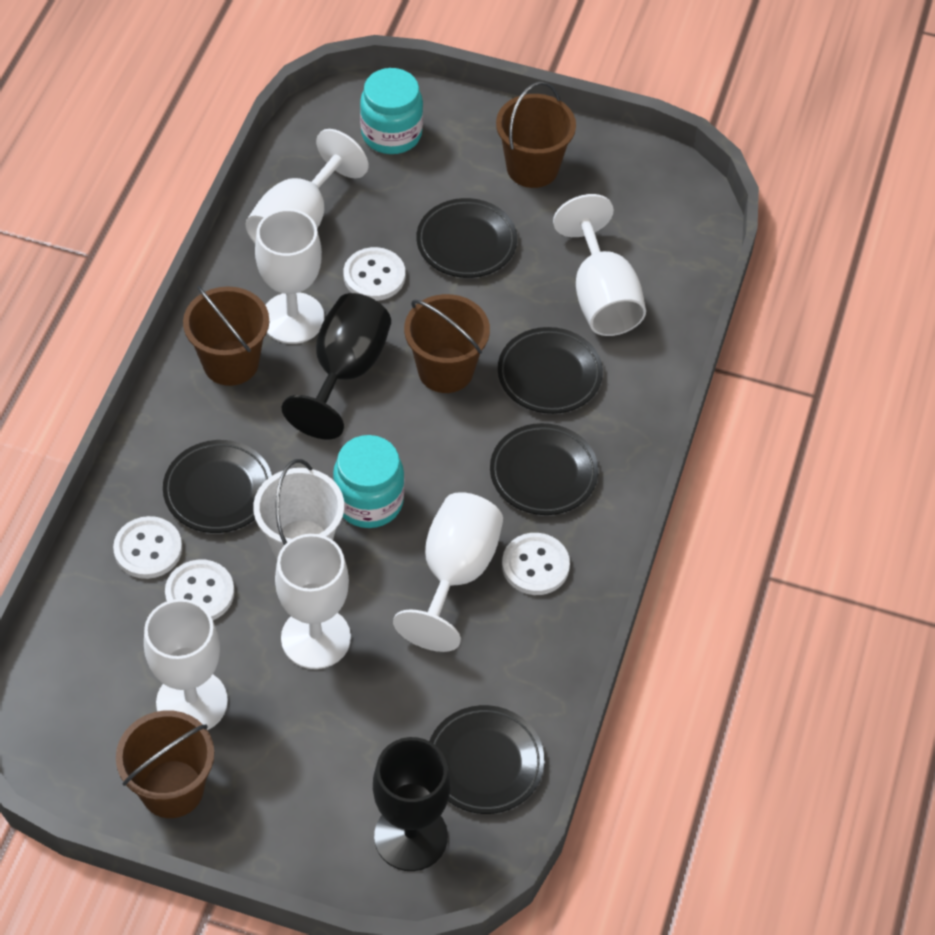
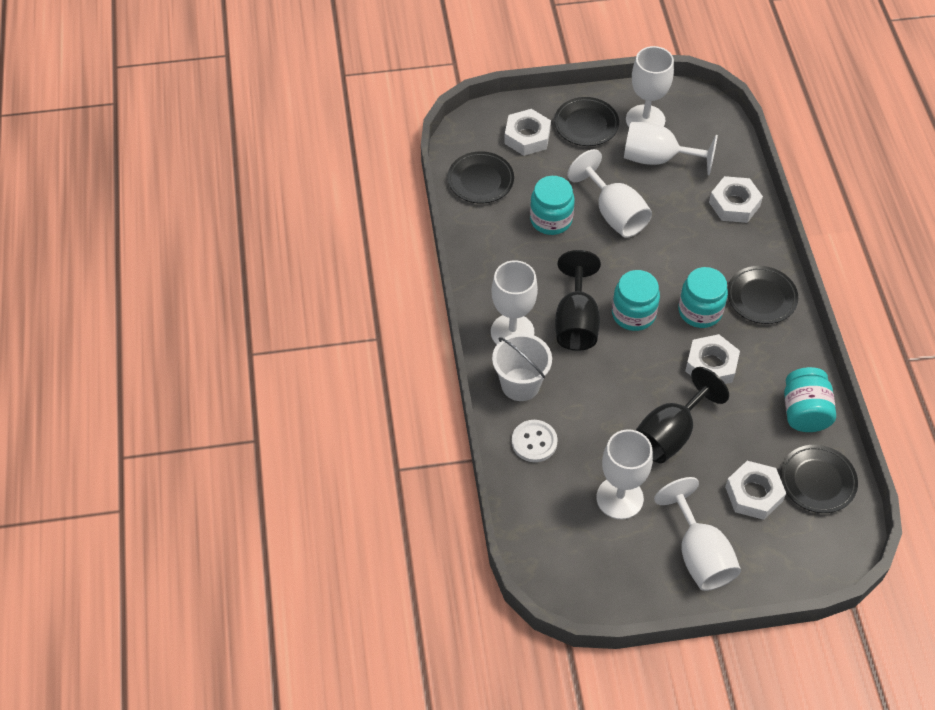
black plate: 5 -> 4
brown bucket: 4 -> 0
turquoise jar: 2 -> 4
white button: 4 -> 1
white nut: 0 -> 4

